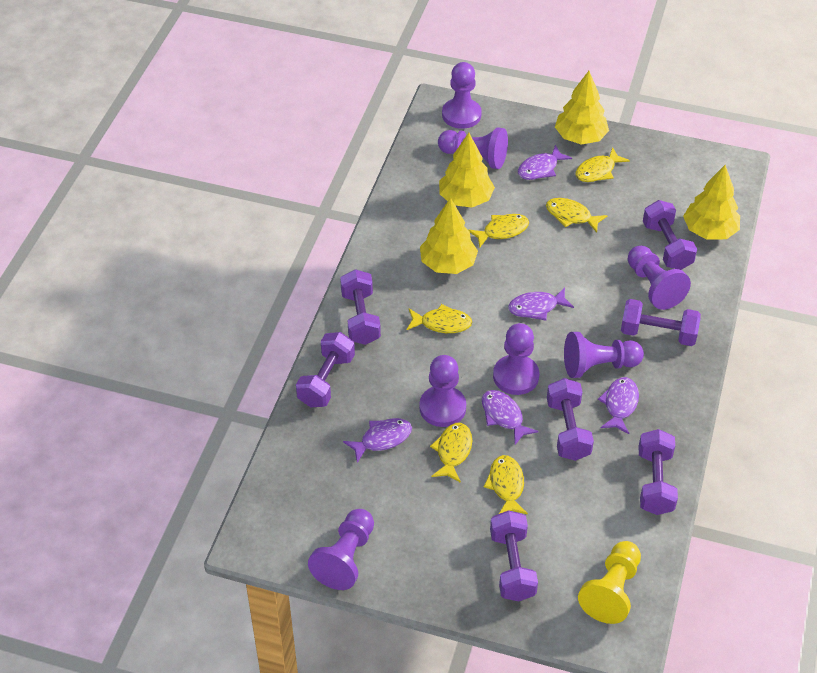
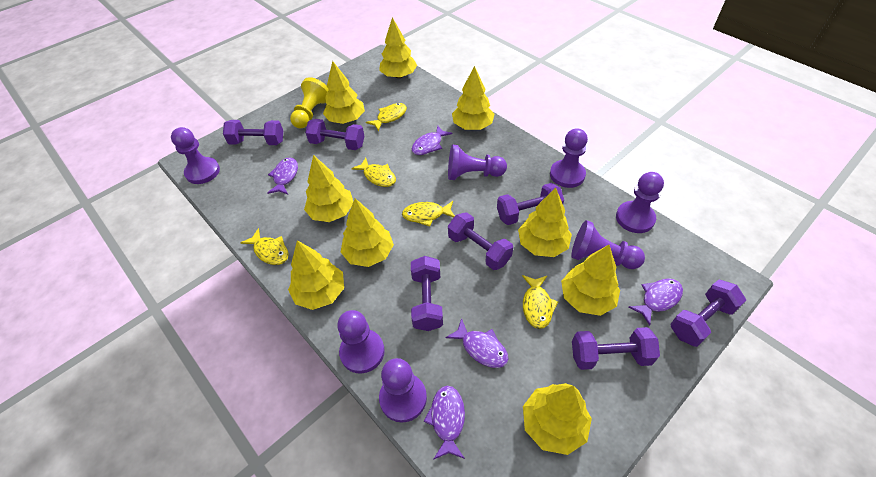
yellow fish: 6 -> 5
yellow tree: 4 -> 9

